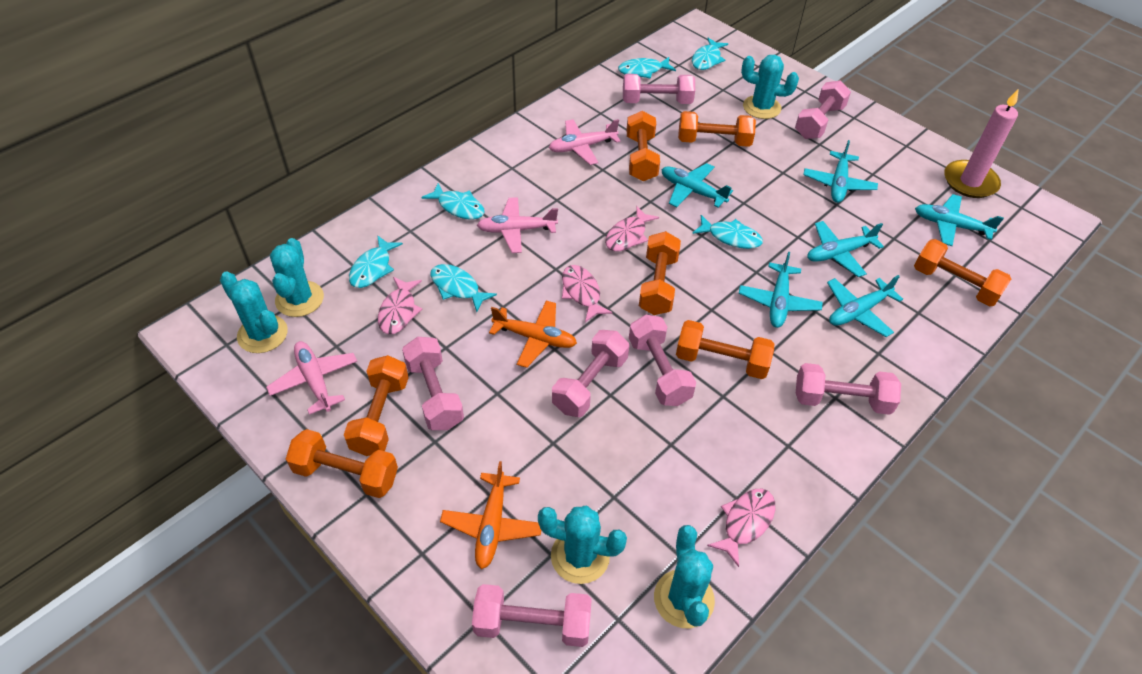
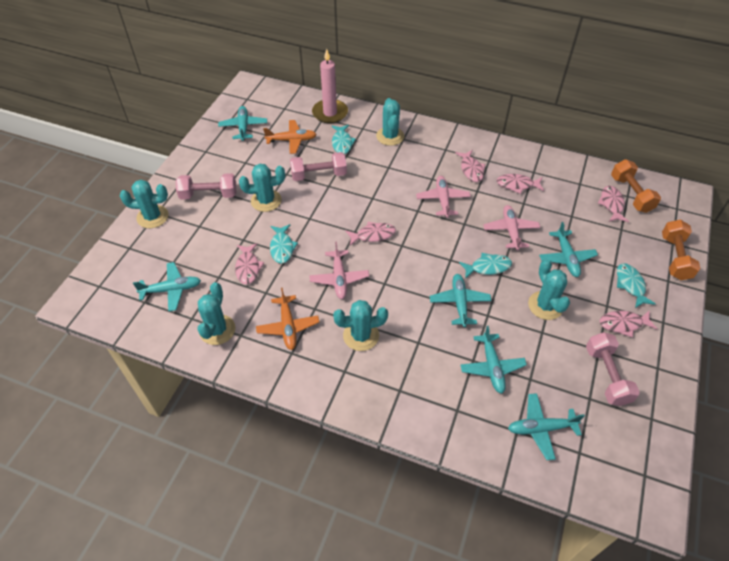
orange dumbbell: 7 -> 2
pink dumbbell: 7 -> 3
pink fish: 4 -> 6
turquoise cactus: 5 -> 6
turquoise fish: 6 -> 4

